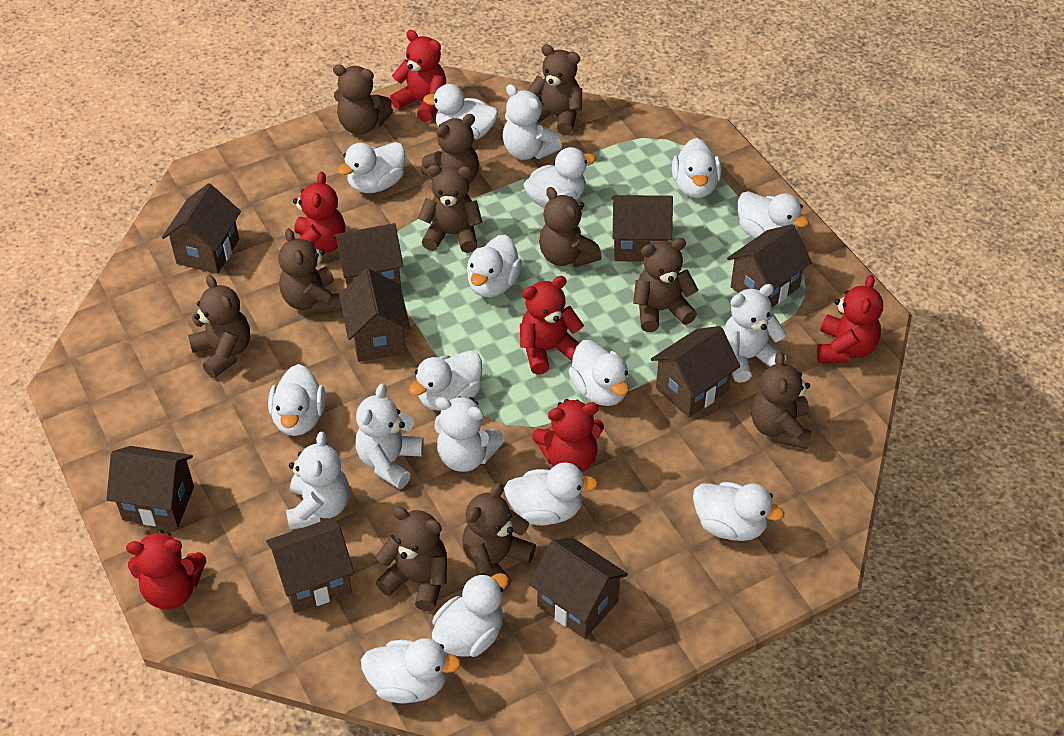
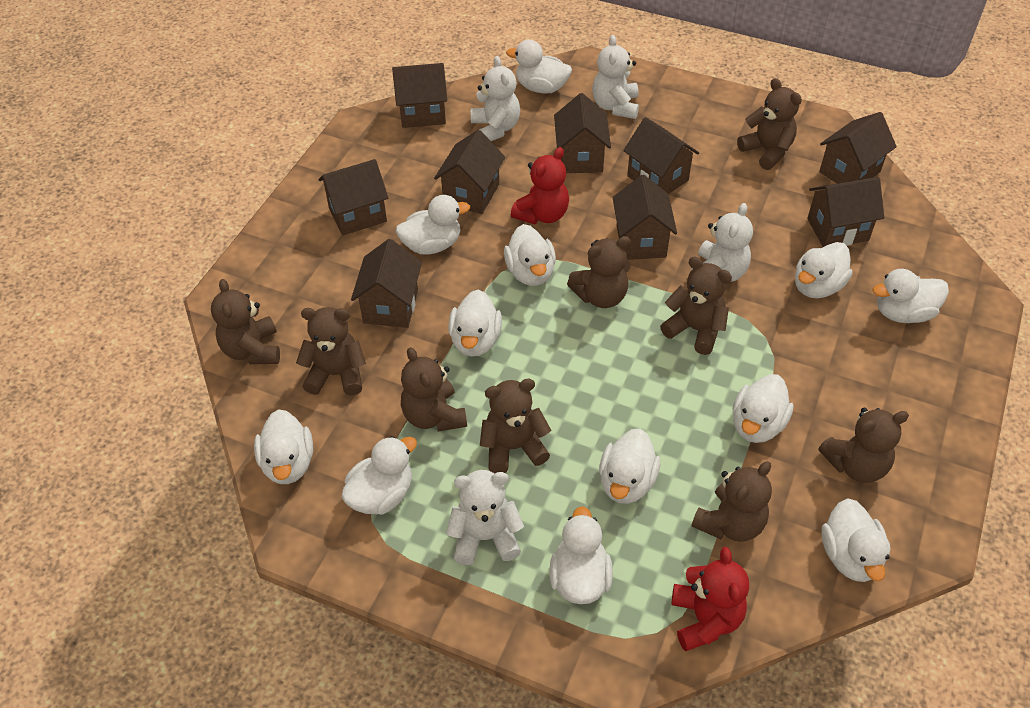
brown teddy bear: 11 -> 9
red teddy bear: 6 -> 2
white duck: 13 -> 12
white teddy bear: 5 -> 4

